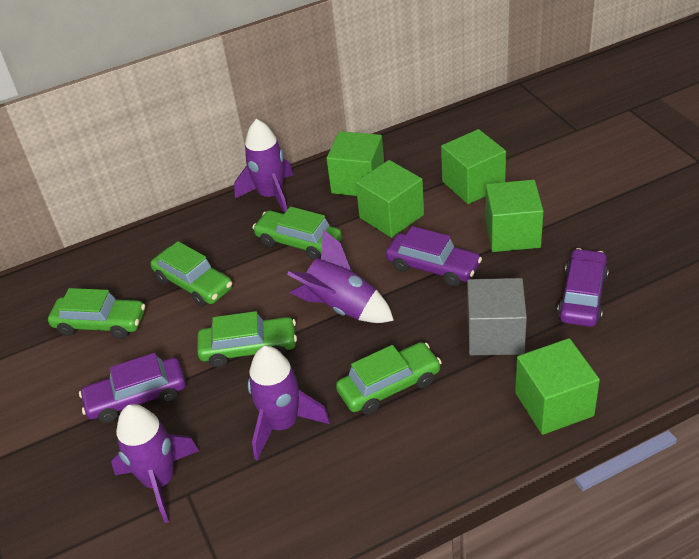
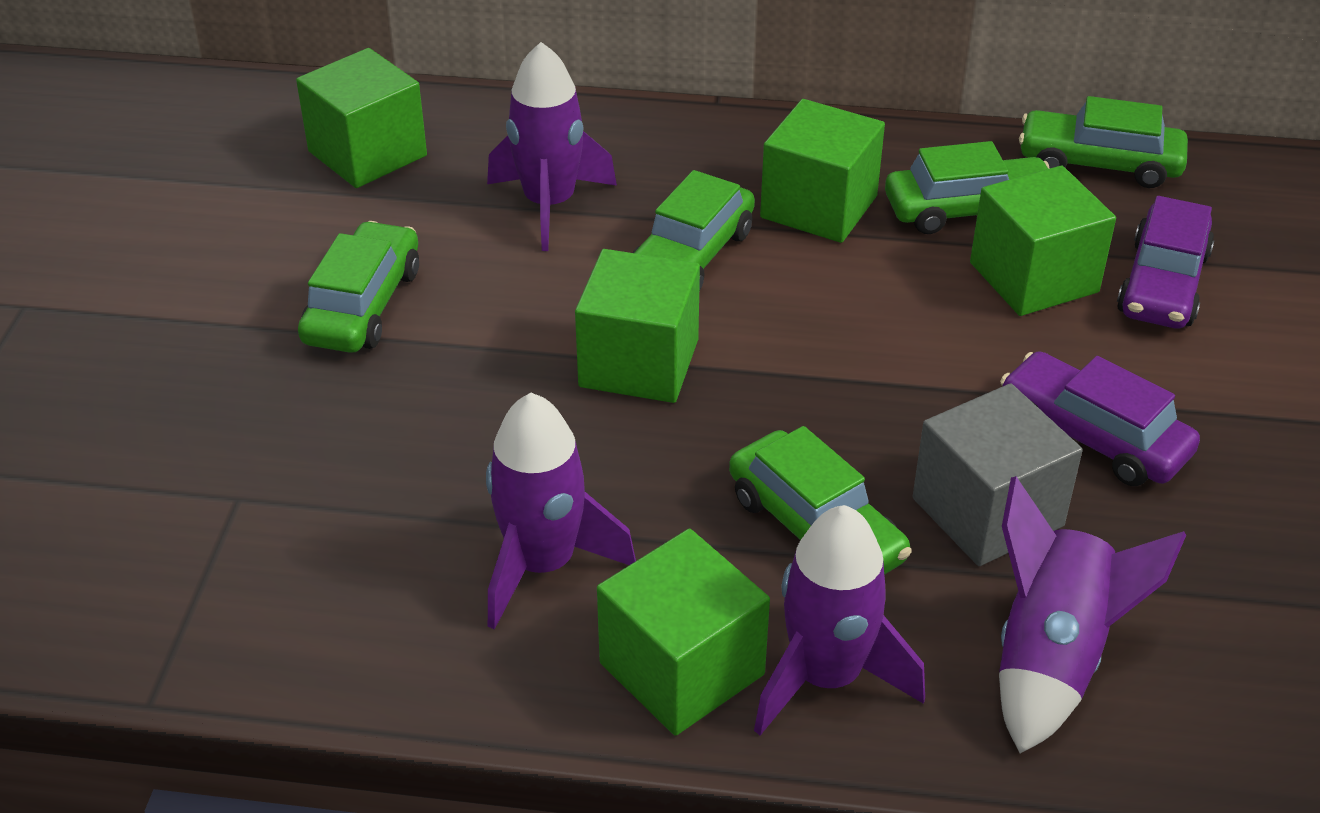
purple car: 3 -> 2

